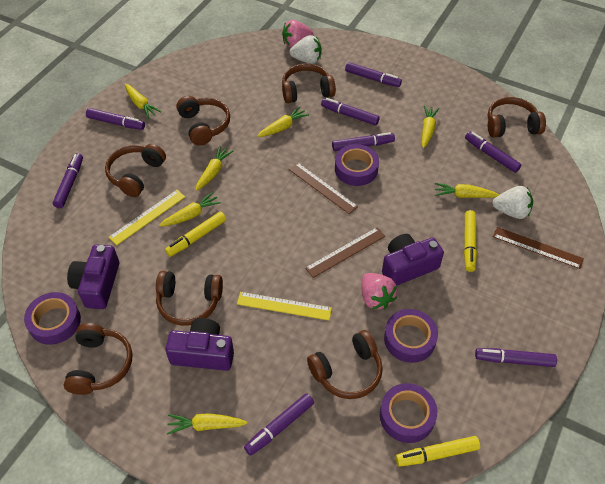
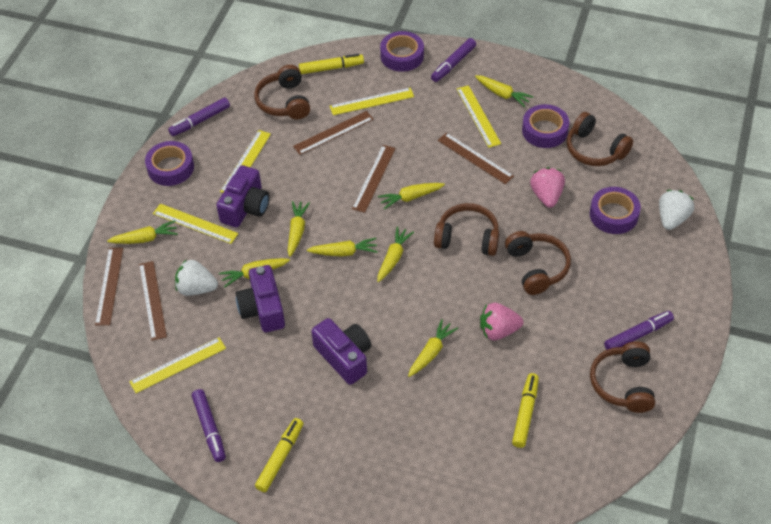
brown headphones: 7 -> 5
brown ruler: 3 -> 5
purple marker: 8 -> 4
yellow carrot: 7 -> 8
yellow ruler: 2 -> 5

